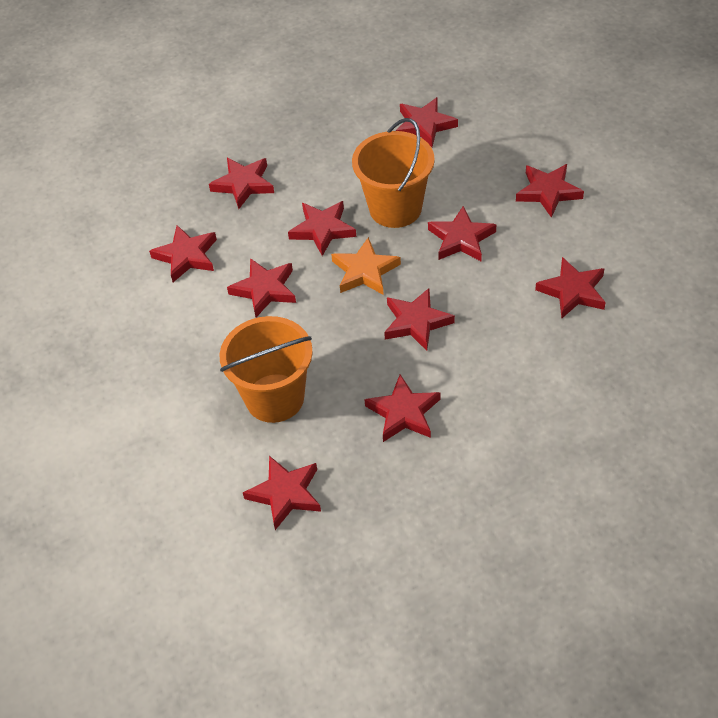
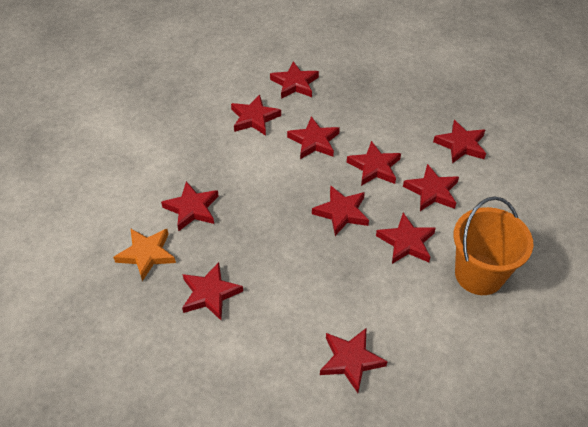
orange bucket: 2 -> 1

